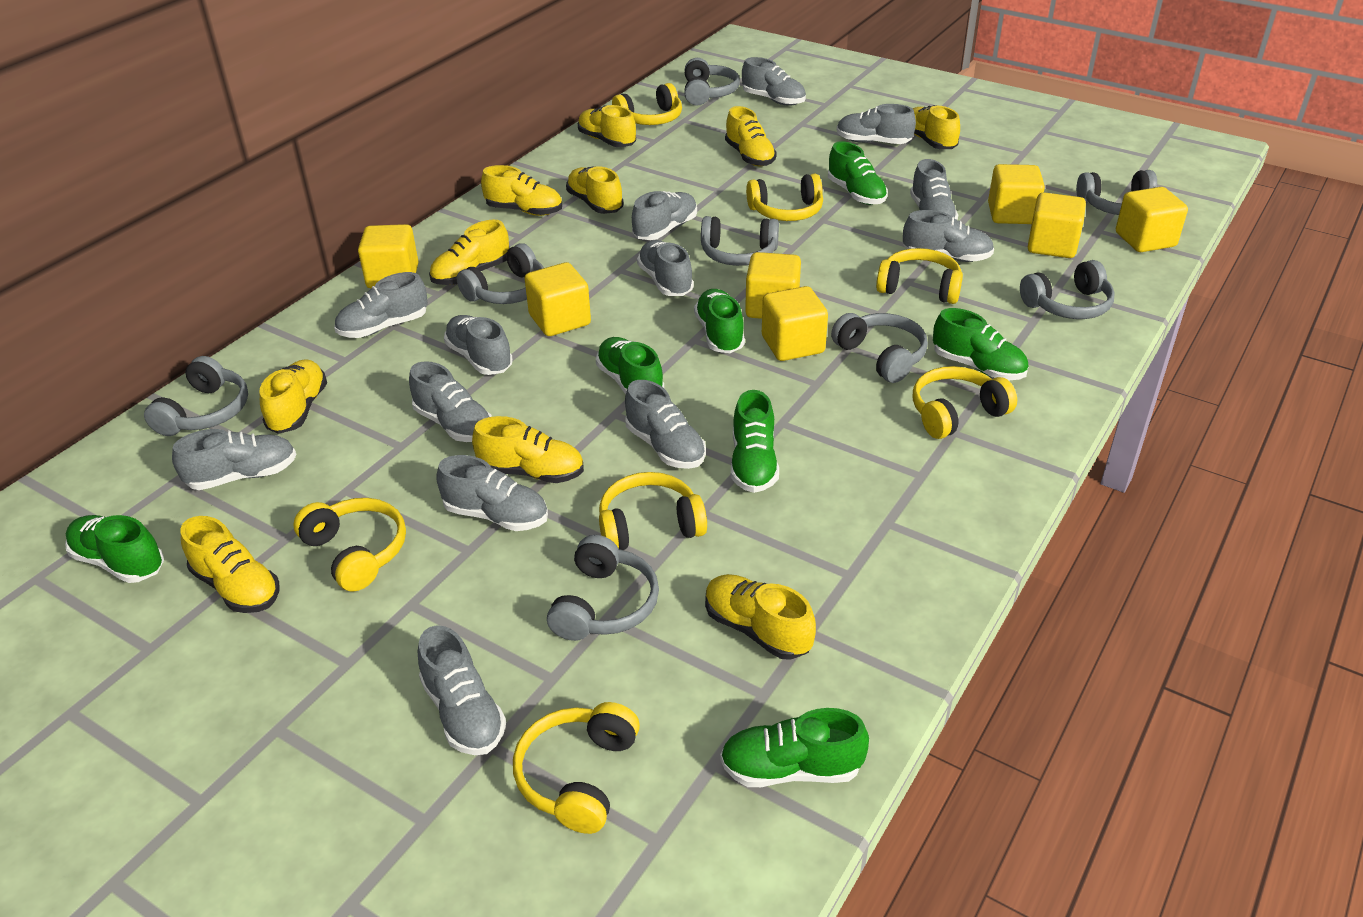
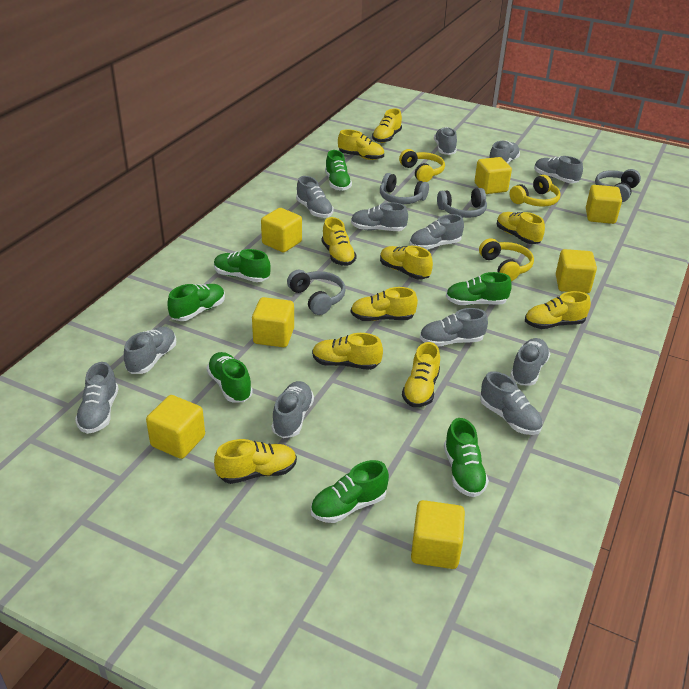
grey headphones: 8 -> 4
grey shoe: 13 -> 12
yellow headphones: 7 -> 3

